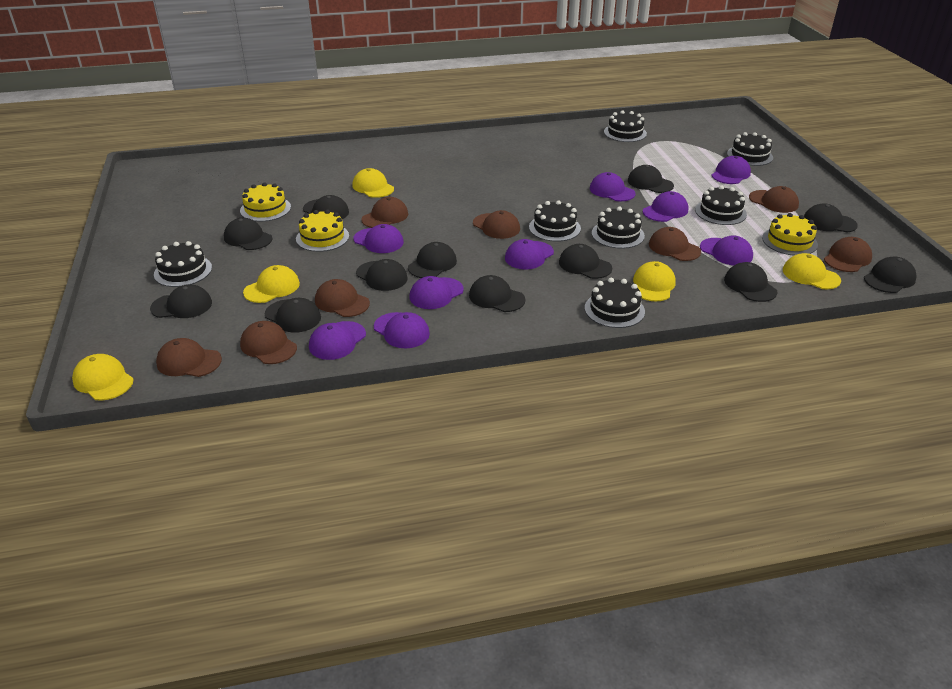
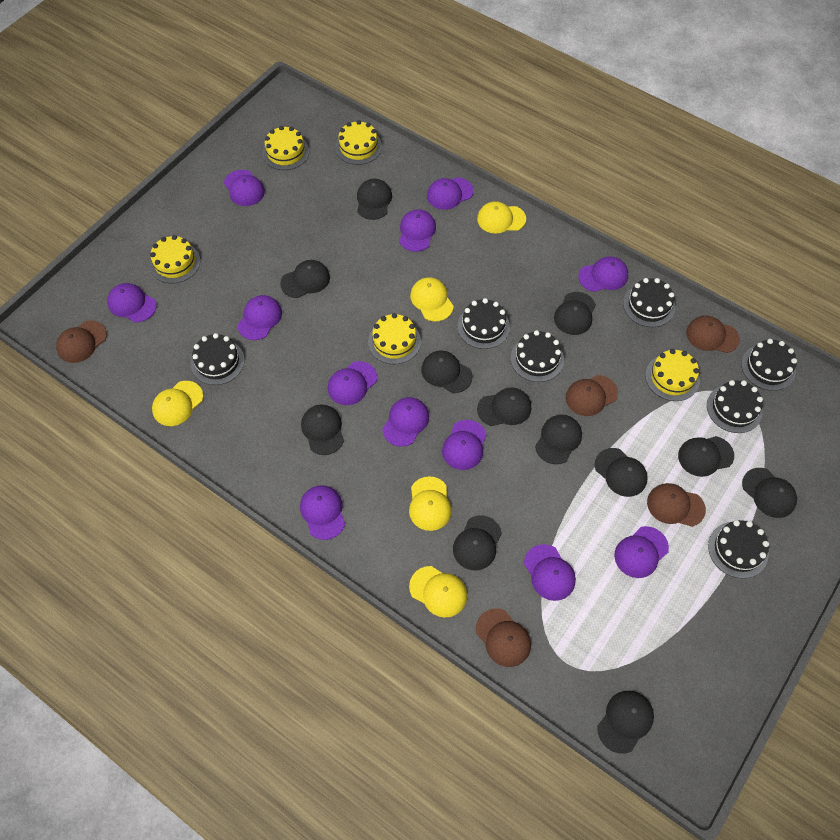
brown cap: 8 -> 5
purple cap: 9 -> 12
yellow cake: 3 -> 5

